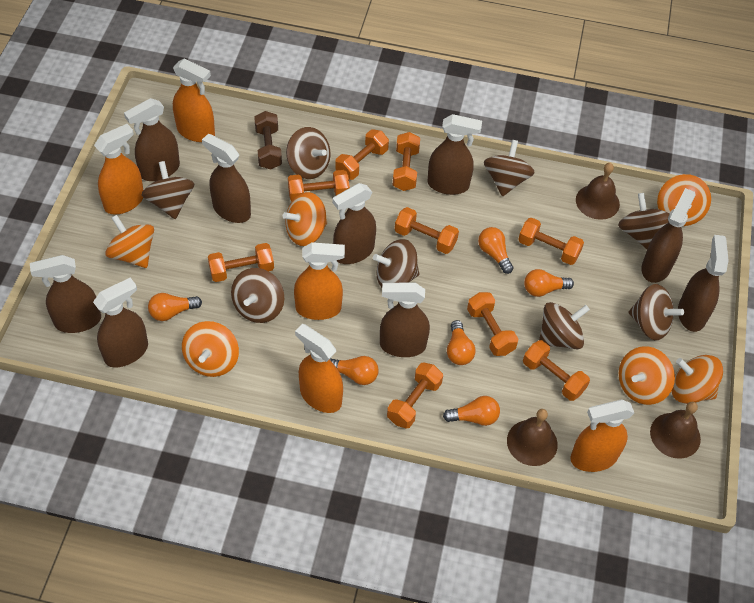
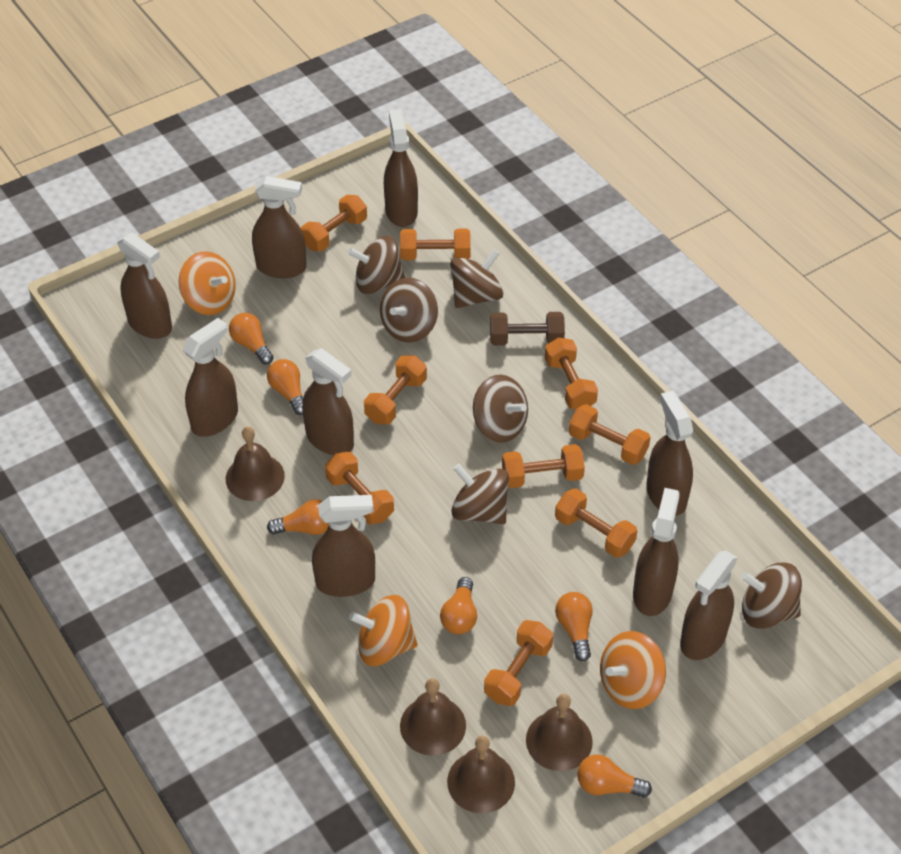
brown bell: 3 -> 4
brown spinning top: 8 -> 6
orange spinning top: 6 -> 3
orange spray bottle: 5 -> 0

